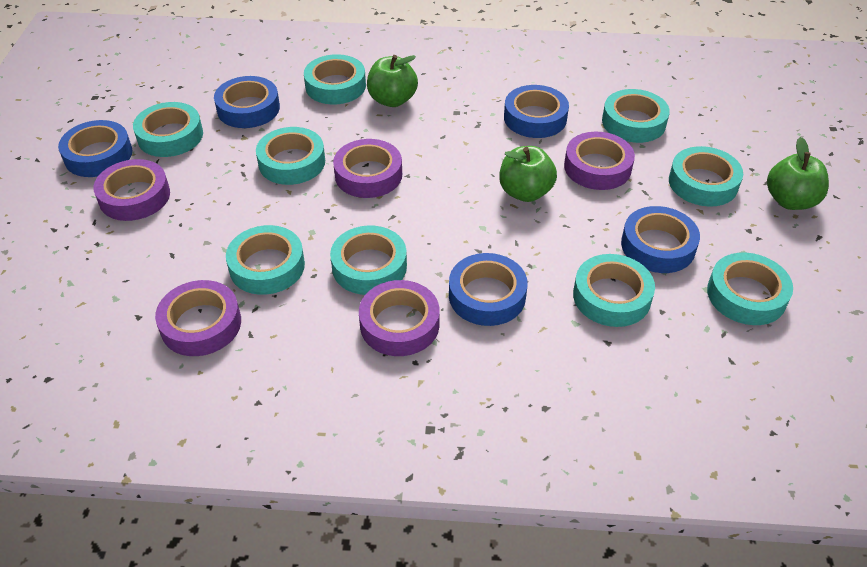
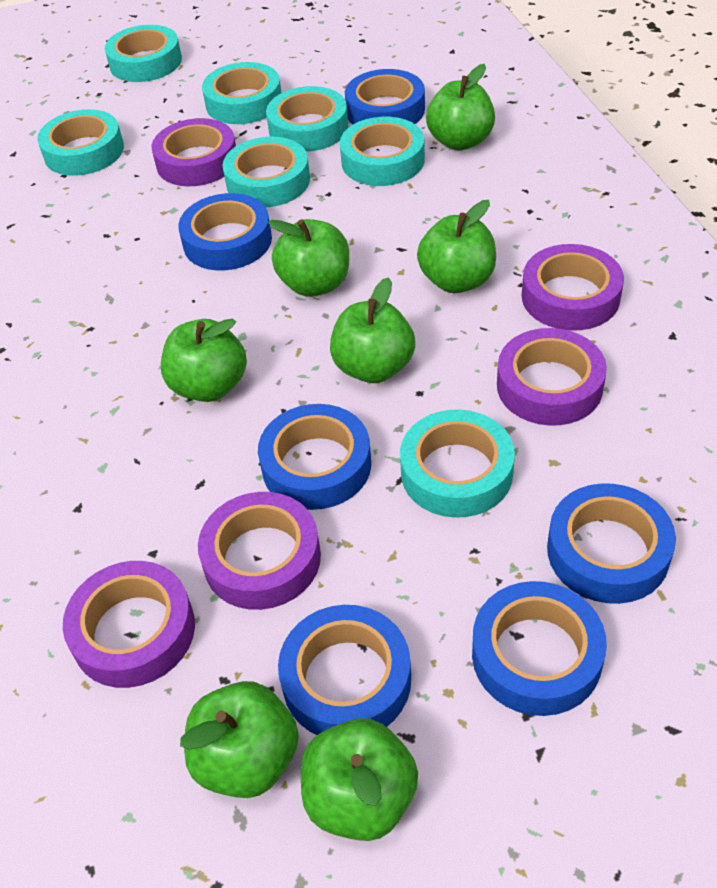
blue tape: 5 -> 6
green apple: 3 -> 7
turquoise tape: 9 -> 7

